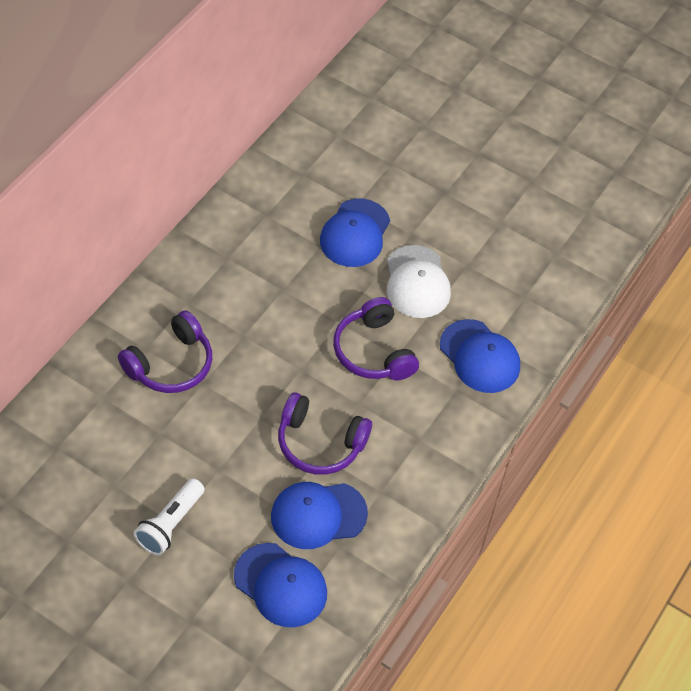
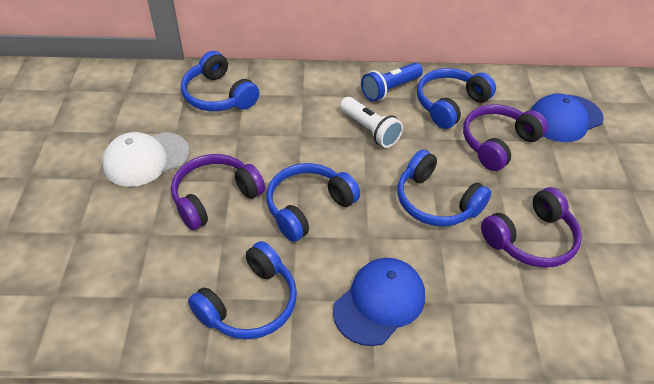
blue cap: 4 -> 2
blue flashlight: 0 -> 1
blue headphones: 0 -> 5

